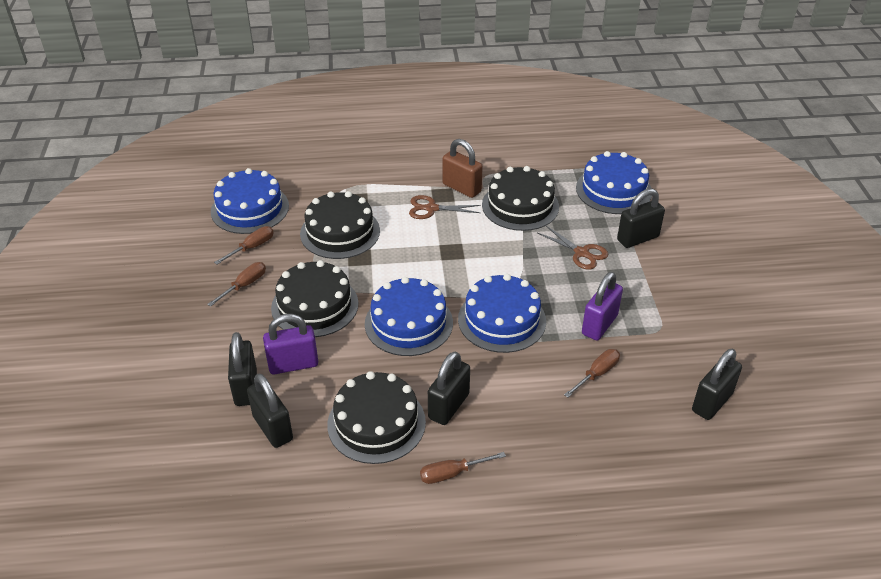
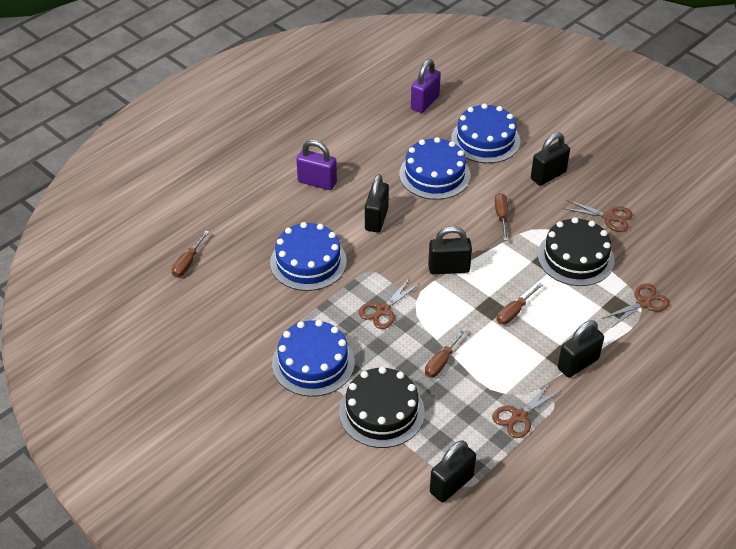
black cake: 4 -> 2
brown padlock: 1 -> 0
brown scissors: 2 -> 4

